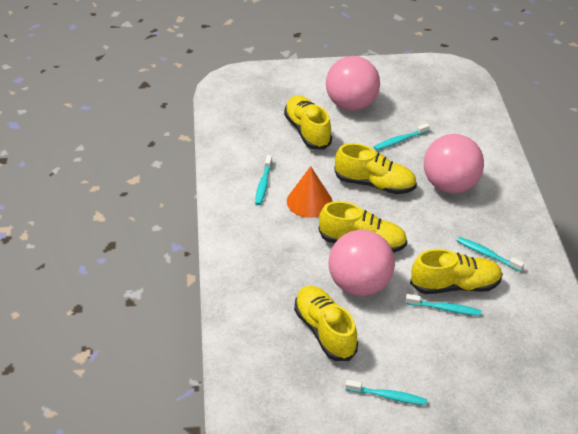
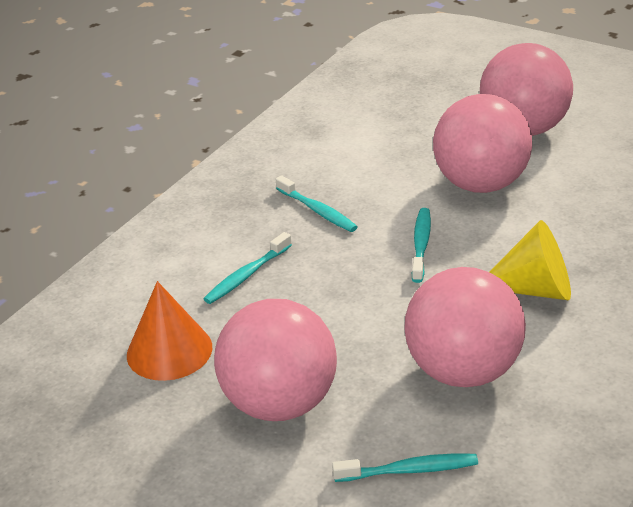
pink ball: 3 -> 4
turquoise toothbrush: 5 -> 4
yellow cone: 0 -> 1
yellow shoe: 5 -> 0

